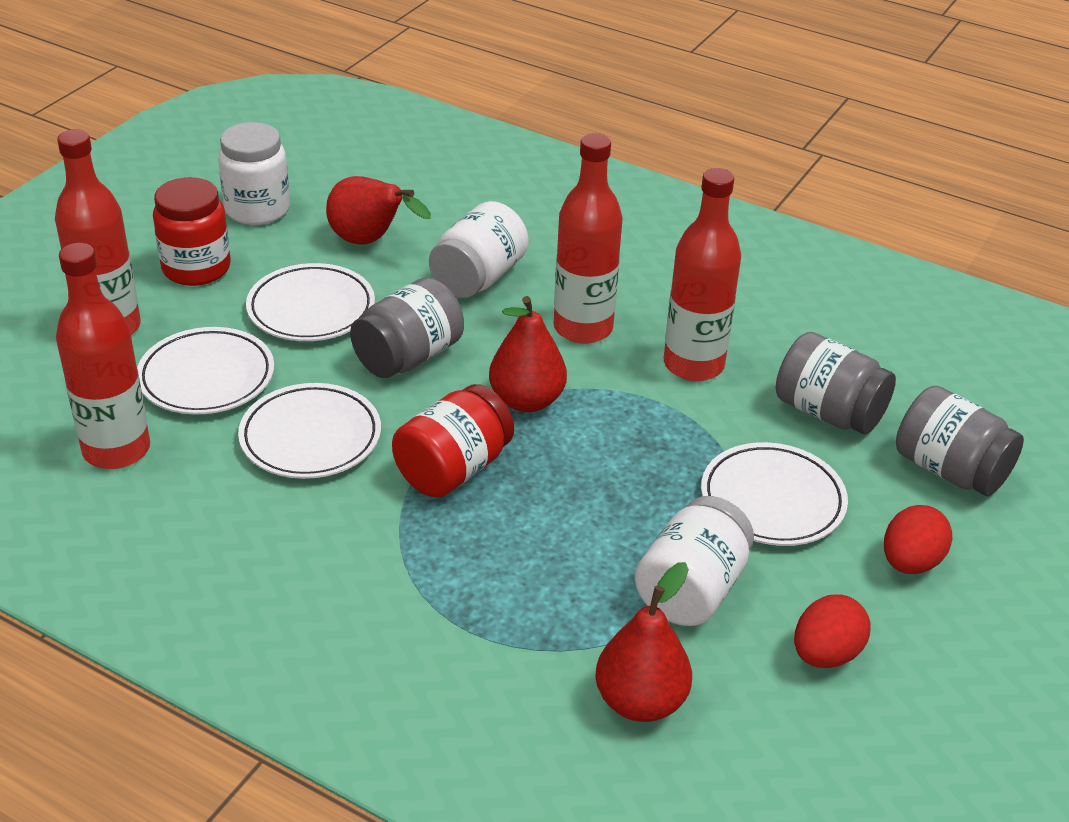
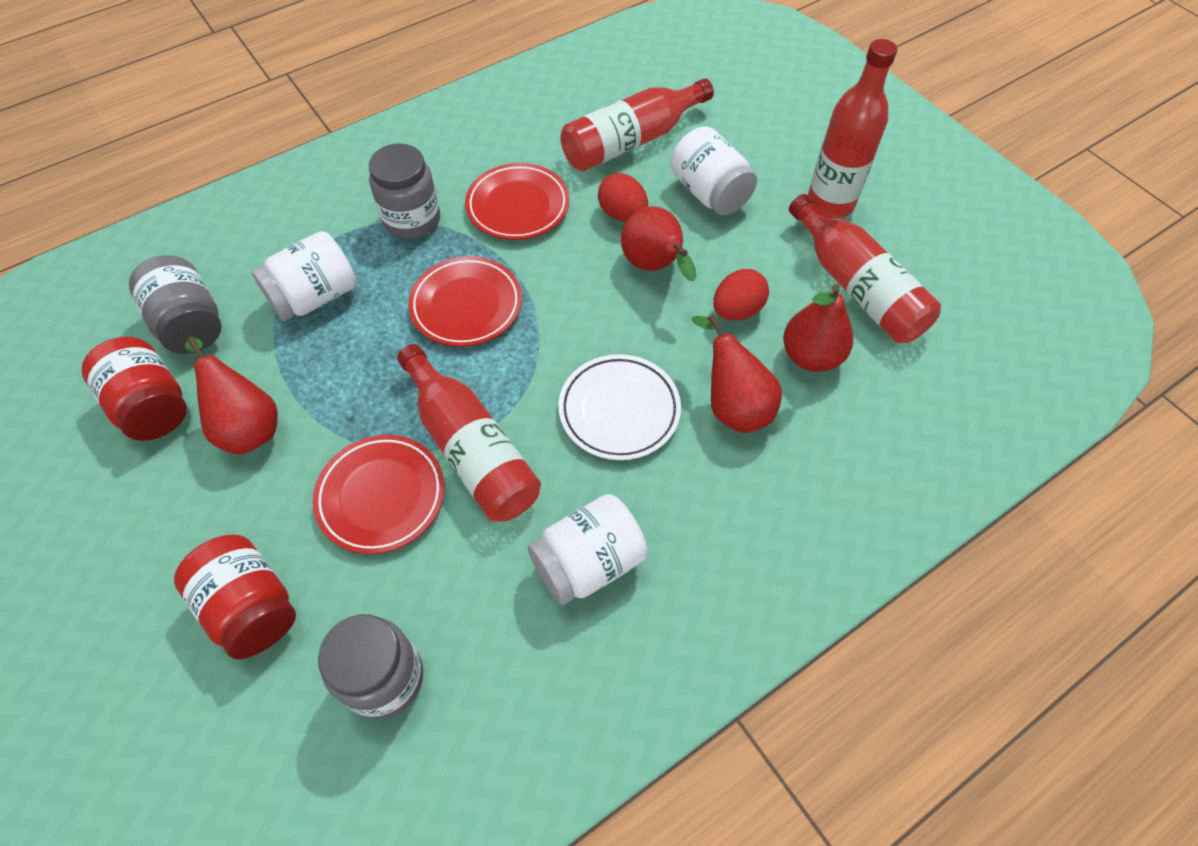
red pear: 3 -> 4
red plate: 0 -> 3
white plate: 4 -> 1

